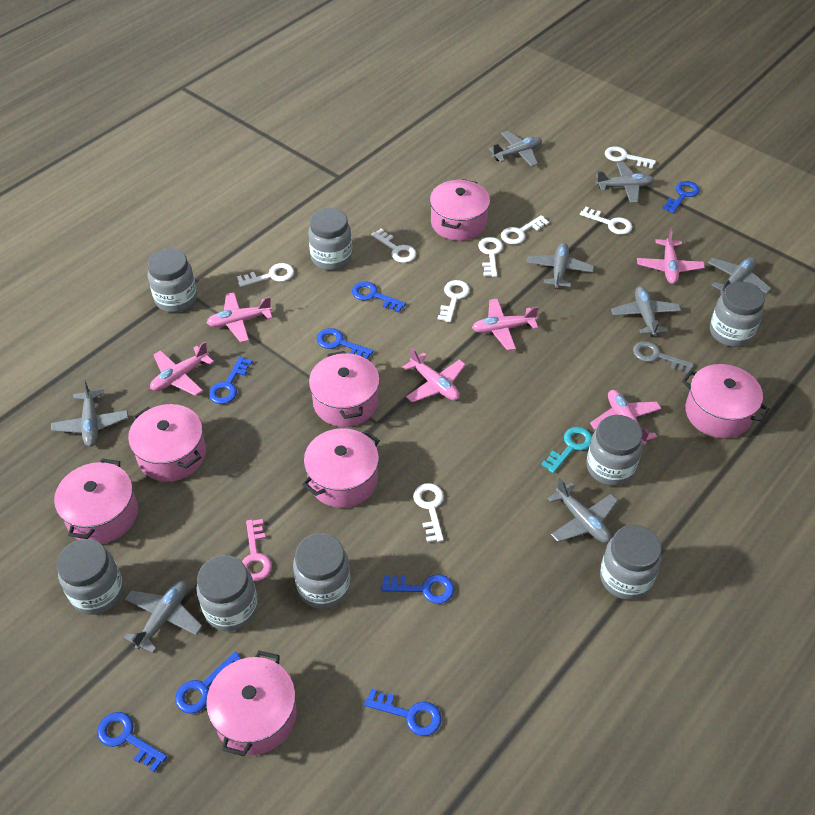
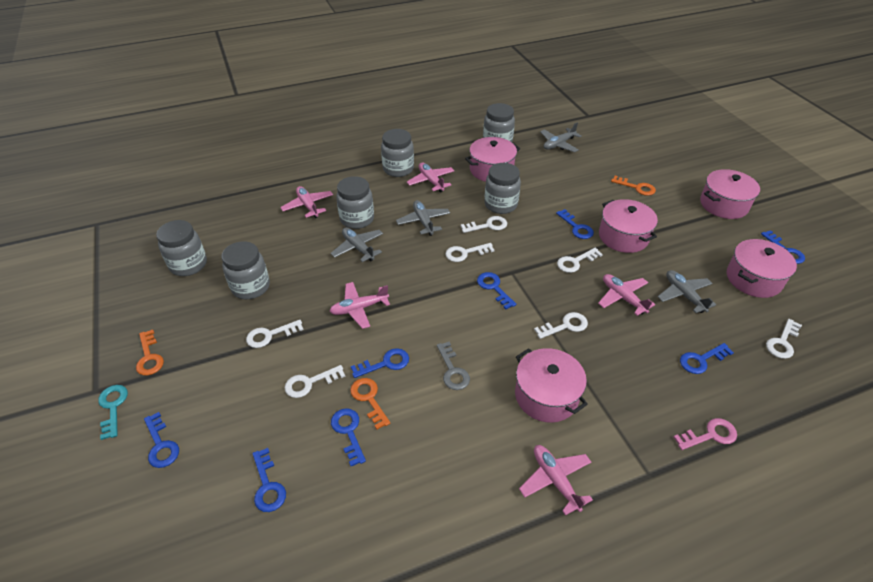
grey jar: 8 -> 6
grey plane: 8 -> 4
orange key: 0 -> 3
pink plane: 6 -> 5
pink pot: 7 -> 5
white key: 8 -> 7

